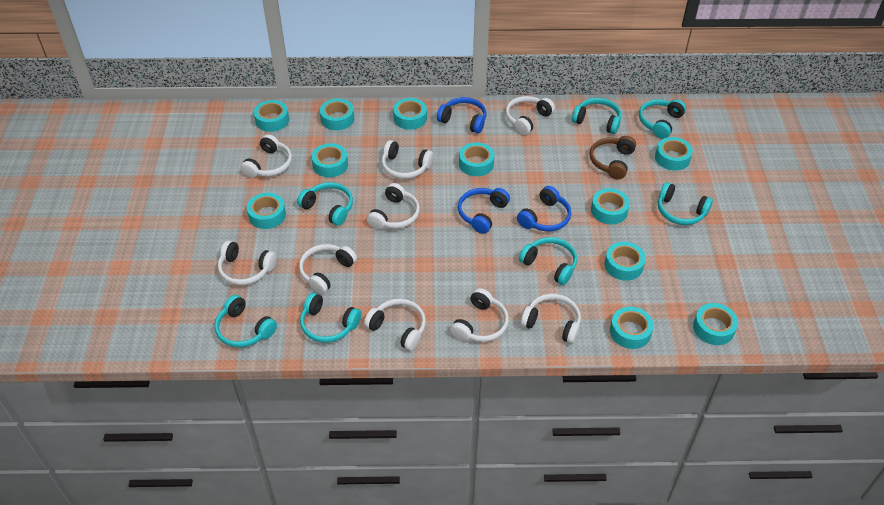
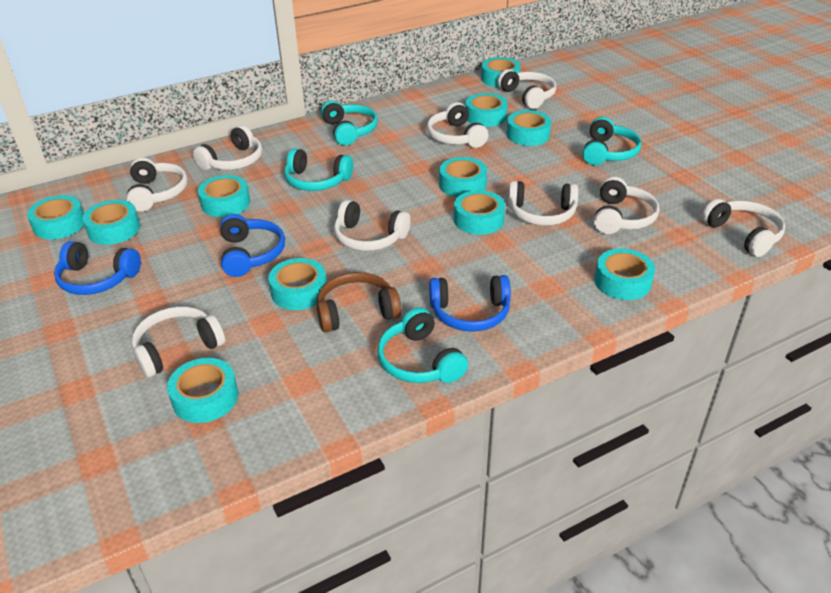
turquoise headphones: 7 -> 4

